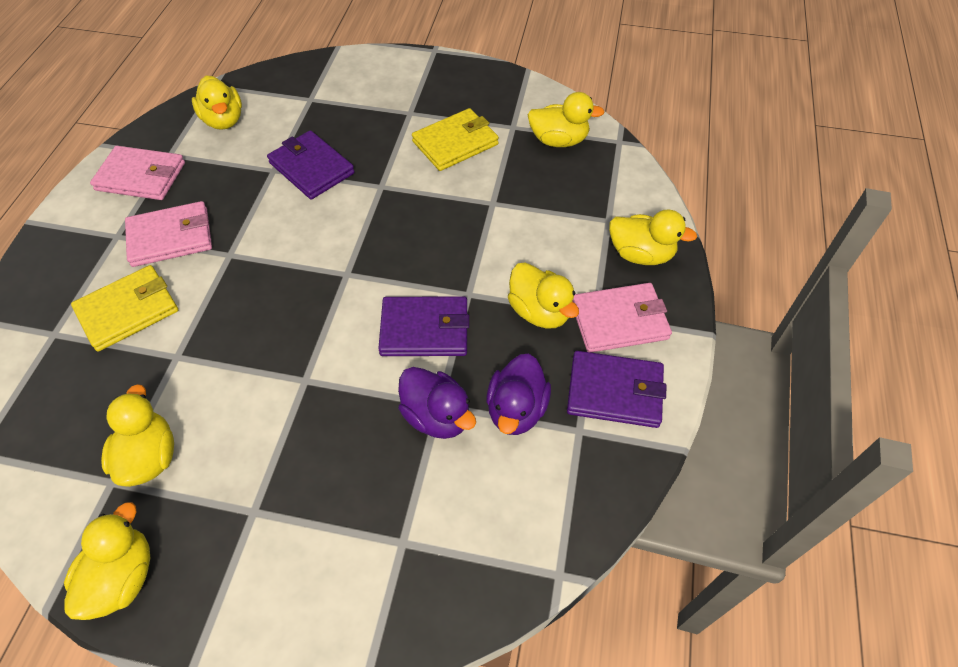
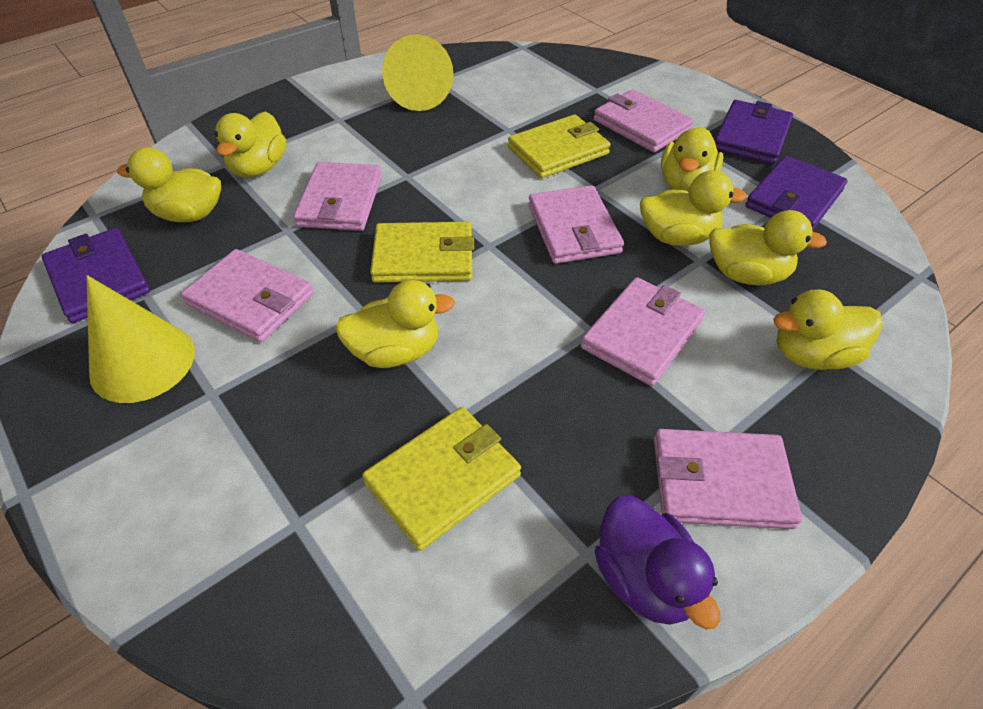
pink wallet: 3 -> 6
purple duck: 2 -> 1
yellow cone: 0 -> 2
yellow duck: 6 -> 7
yellow wallet: 2 -> 3

